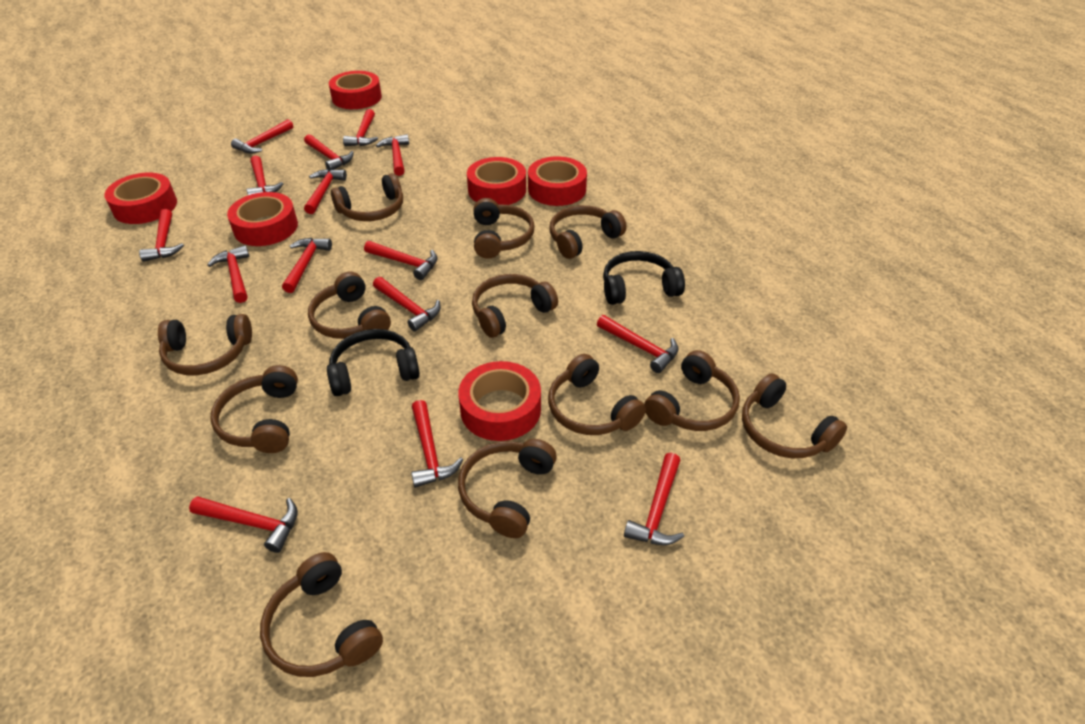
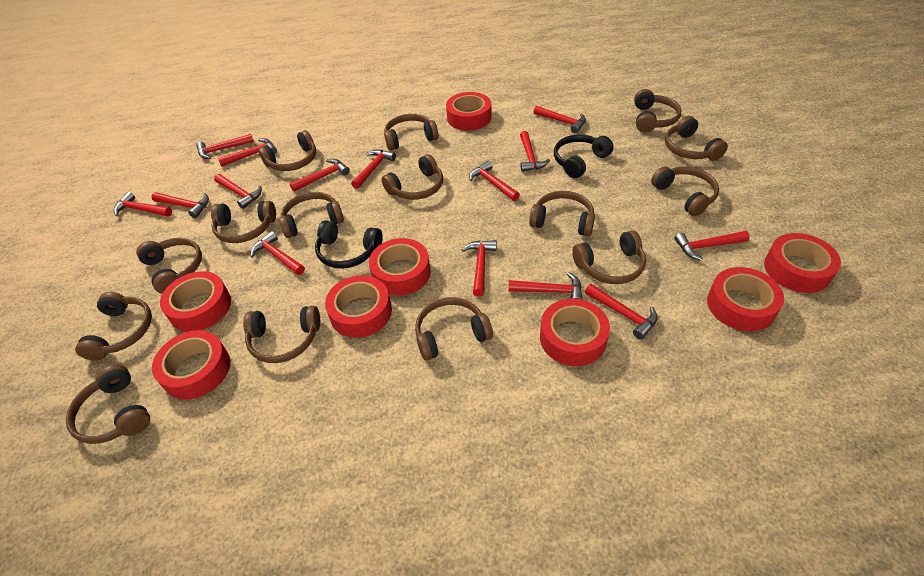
brown headphones: 12 -> 15
red tape: 6 -> 8

